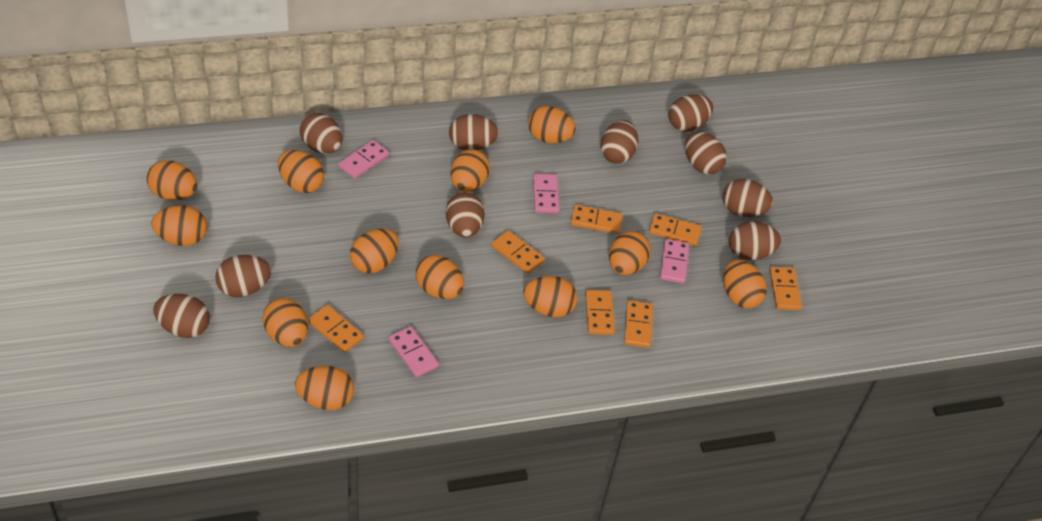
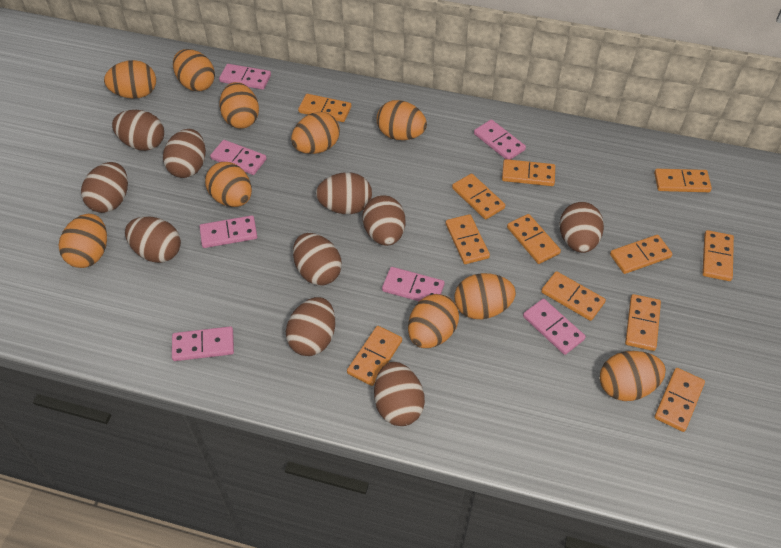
orange domino: 7 -> 12
orange egg: 12 -> 10
pink domino: 4 -> 7

